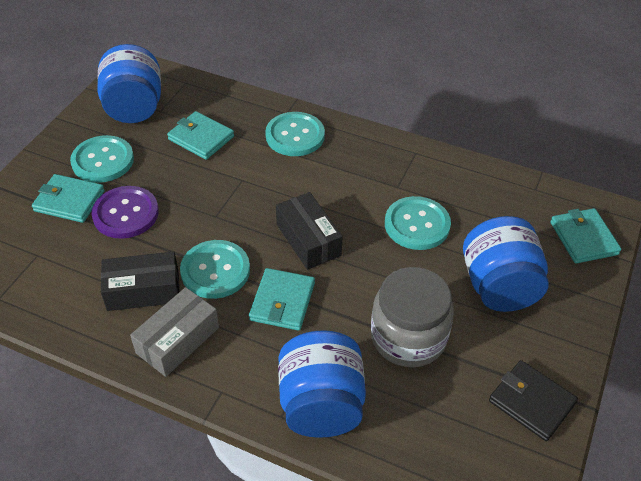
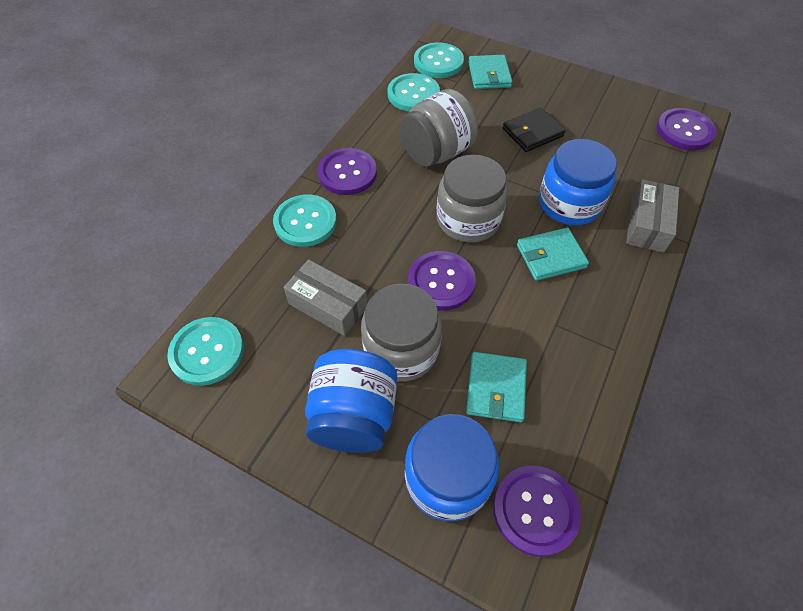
black box: 2 -> 0
grey box: 1 -> 2
grey jar: 1 -> 3
purple button: 1 -> 4
turquoise wallet: 4 -> 3

